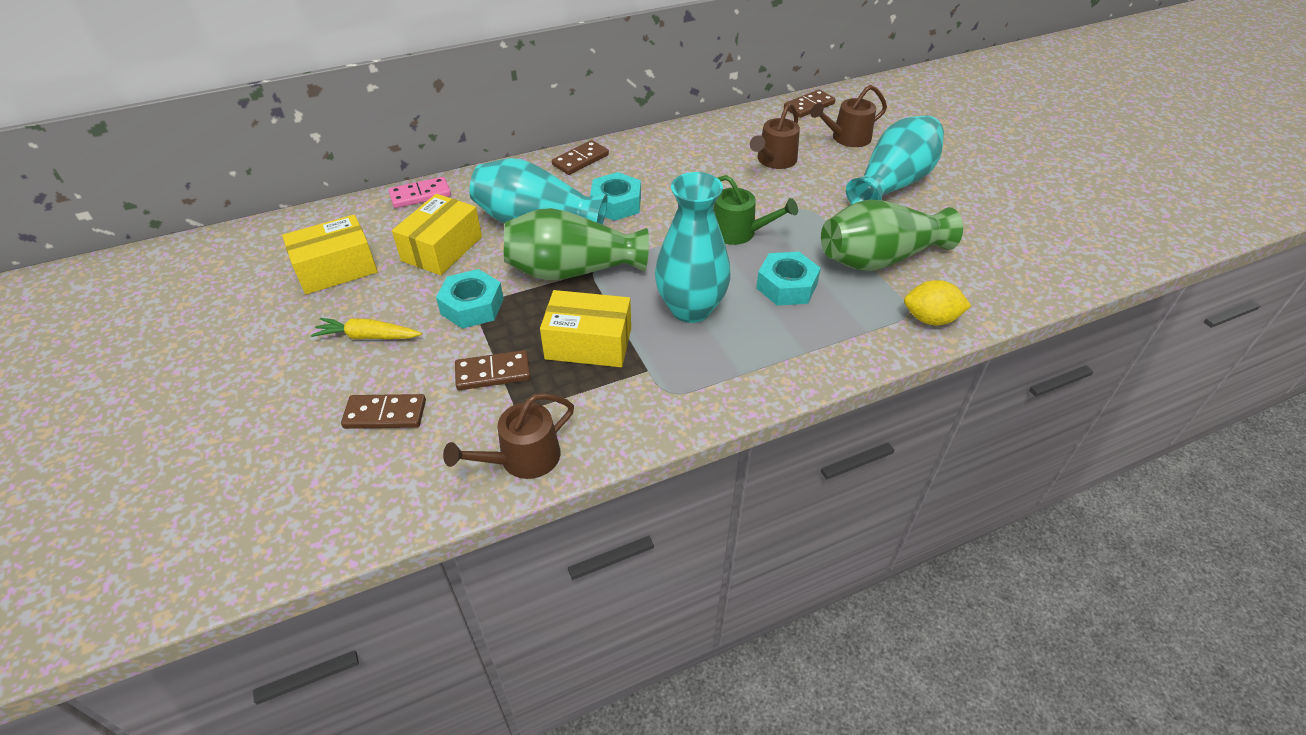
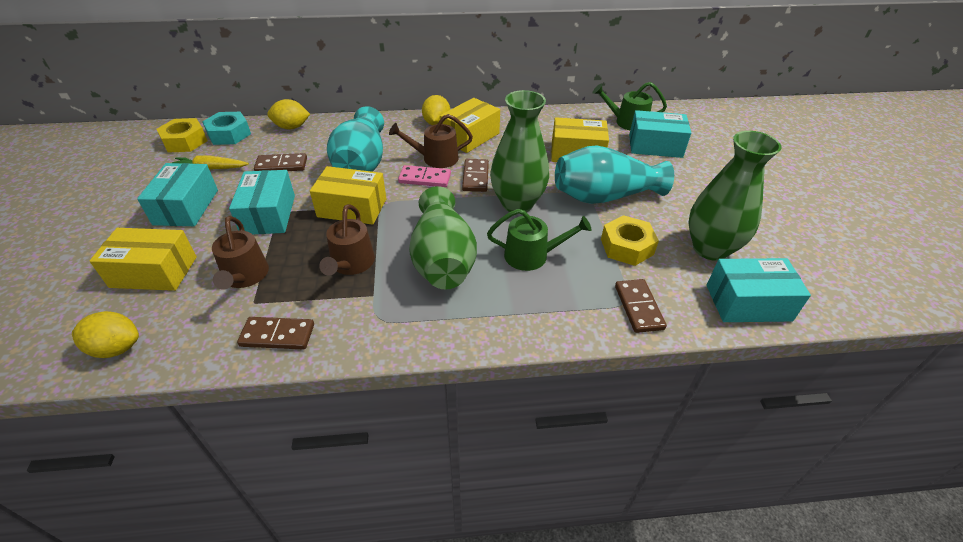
green vase: 2 -> 3
green watering can: 1 -> 2
turquoise box: 0 -> 4
turquoise nut: 3 -> 1
turquoise vase: 3 -> 2
yellow box: 3 -> 4
yellow lemon: 1 -> 3
yellow nut: 0 -> 2

